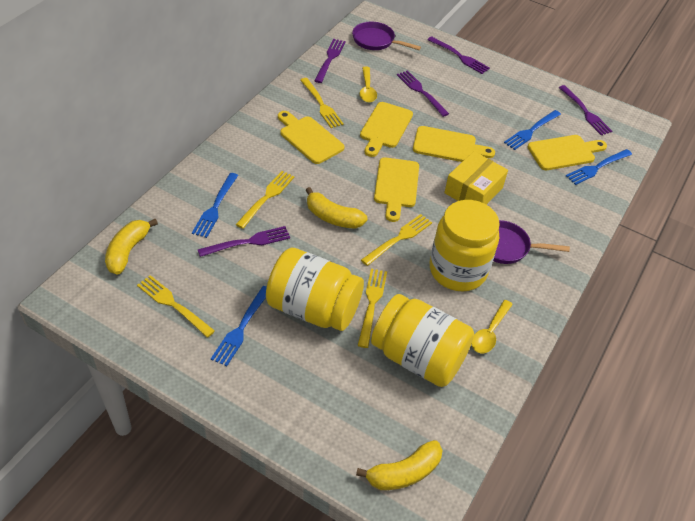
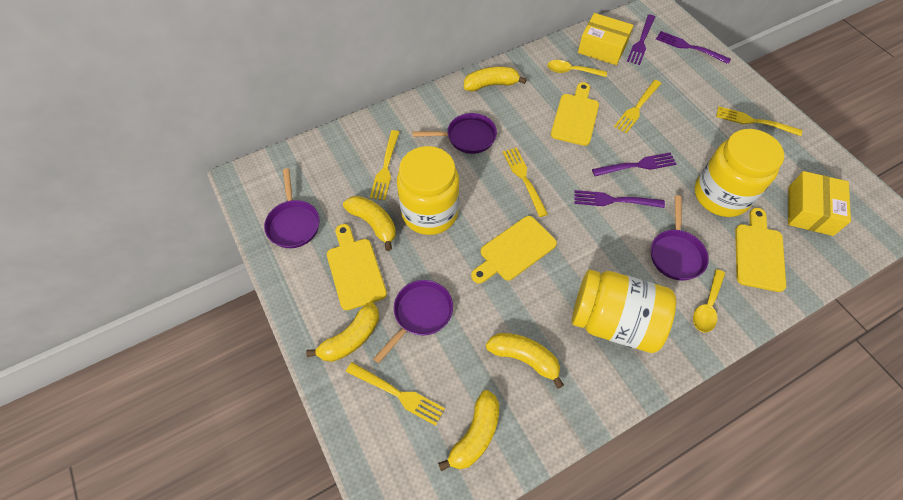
blue fork: 4 -> 0
purple fork: 5 -> 4
purple pan: 2 -> 4
yellow banana: 3 -> 5
yellow box: 1 -> 2
yellow cutting board: 5 -> 4

